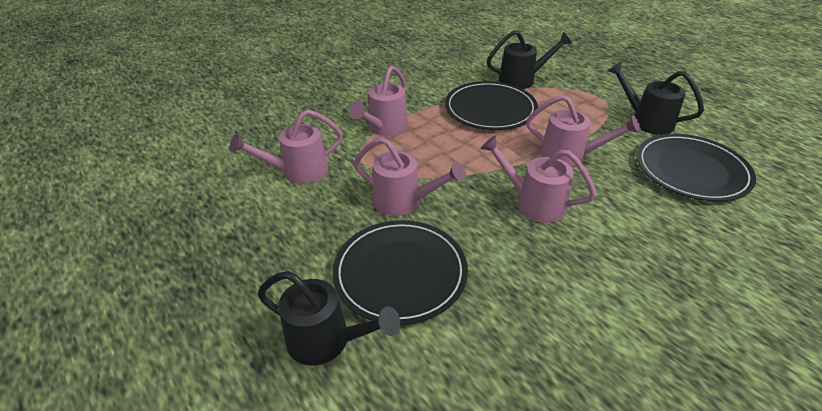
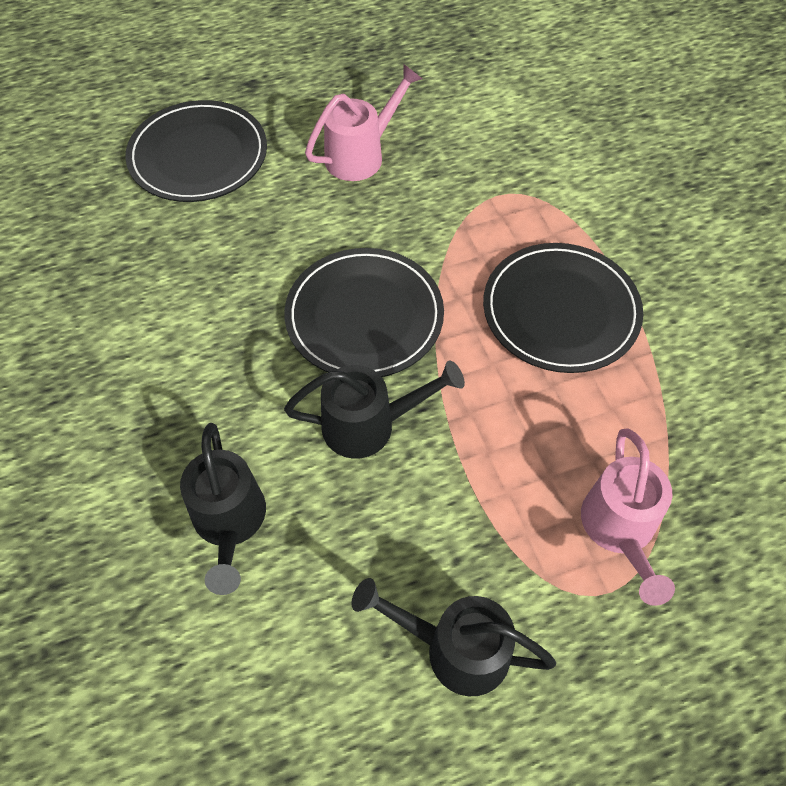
pink watering can: 5 -> 2

